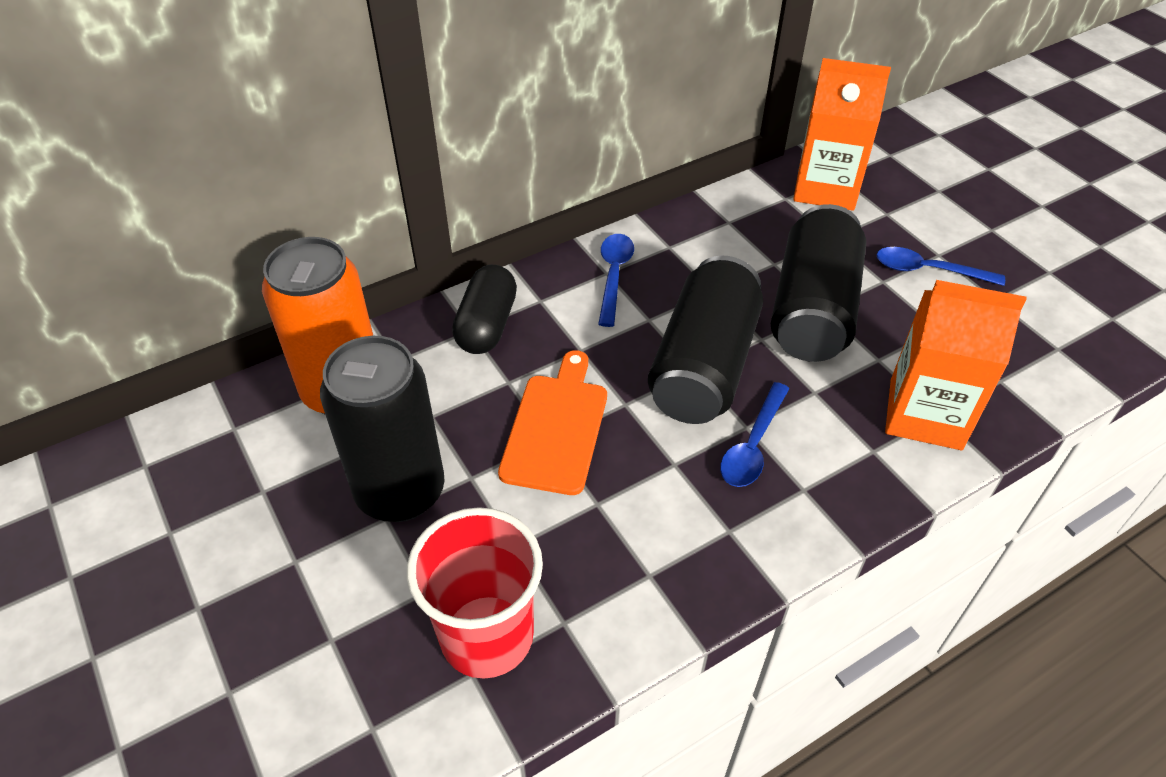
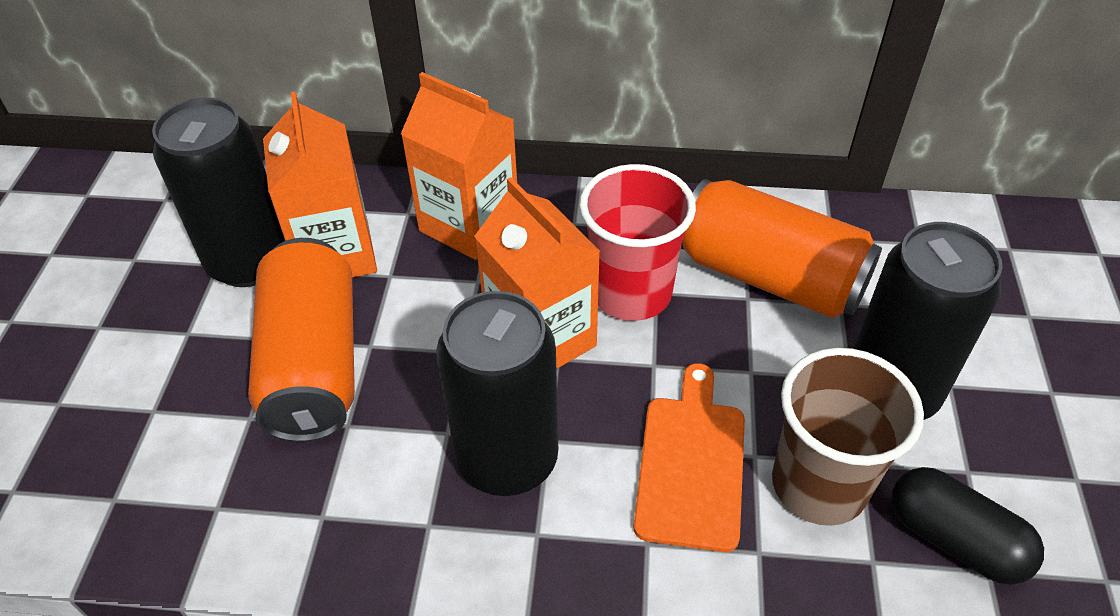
blue spoon: 3 -> 0
brown cup: 0 -> 1
orange can: 1 -> 2
orange carton: 2 -> 3

